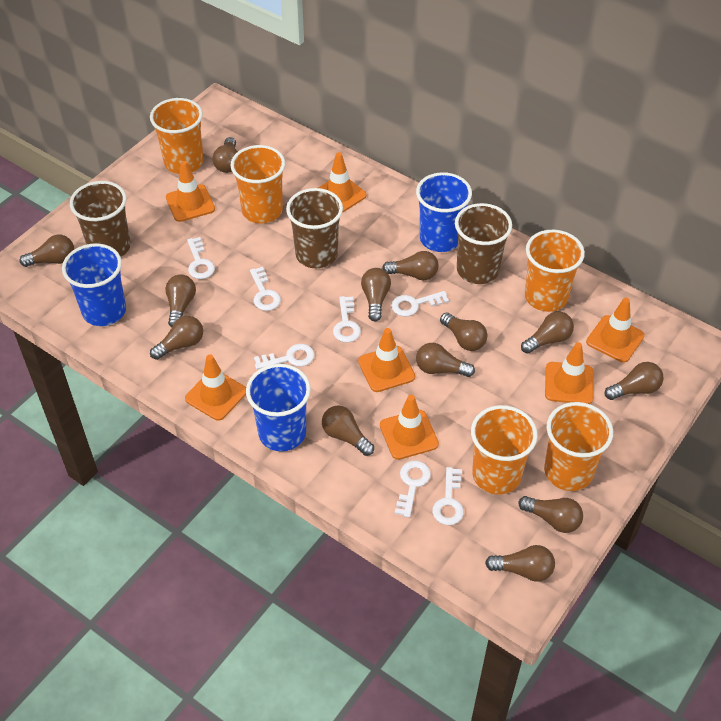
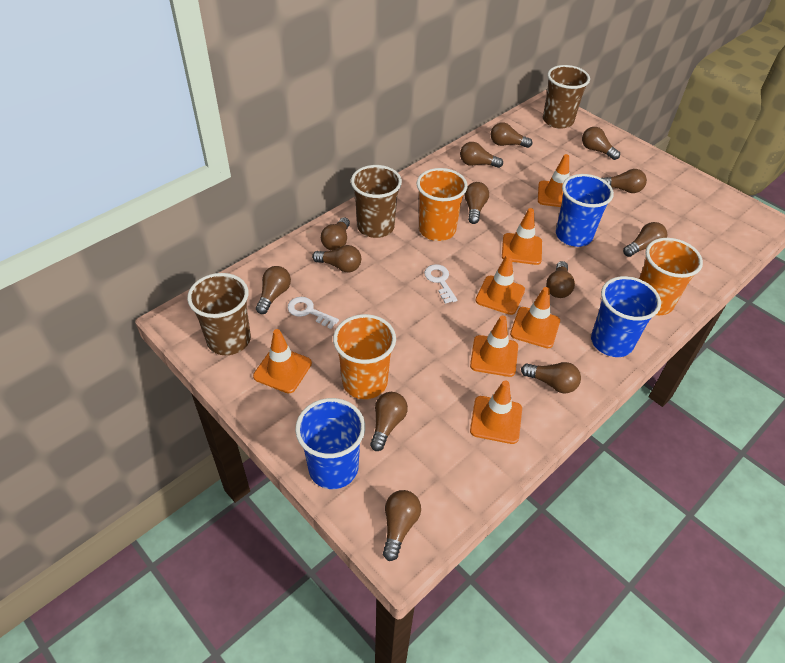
orange cup: 5 -> 3
white key: 7 -> 2

